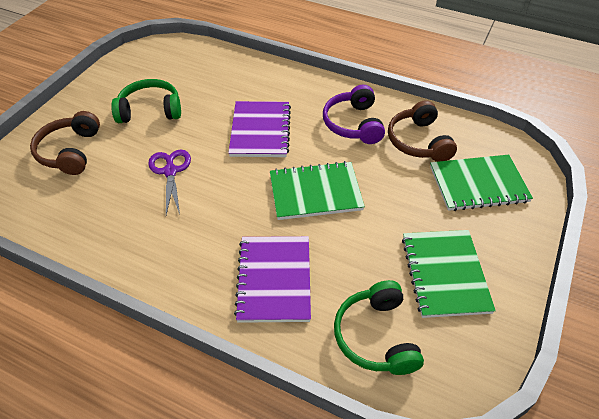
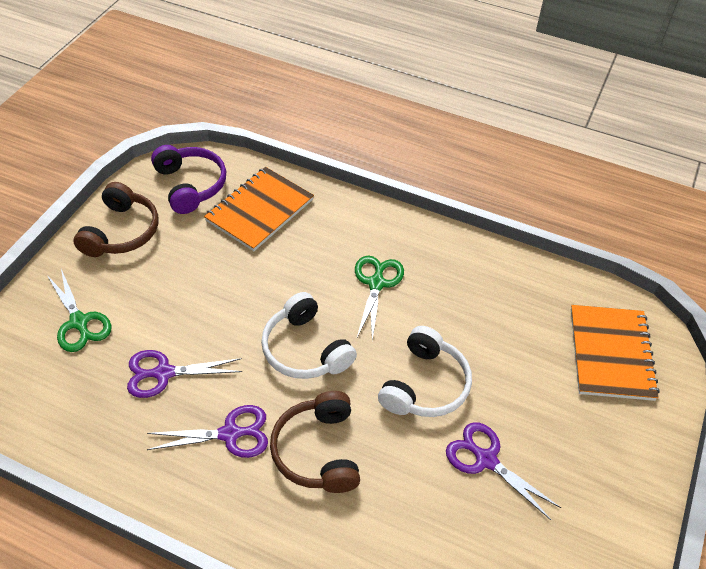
green headphones: 2 -> 0
green notebook: 3 -> 0
green scissors: 0 -> 2
orange notebook: 0 -> 2
purple notebook: 2 -> 0
purple scissors: 1 -> 3
white headphones: 0 -> 2

